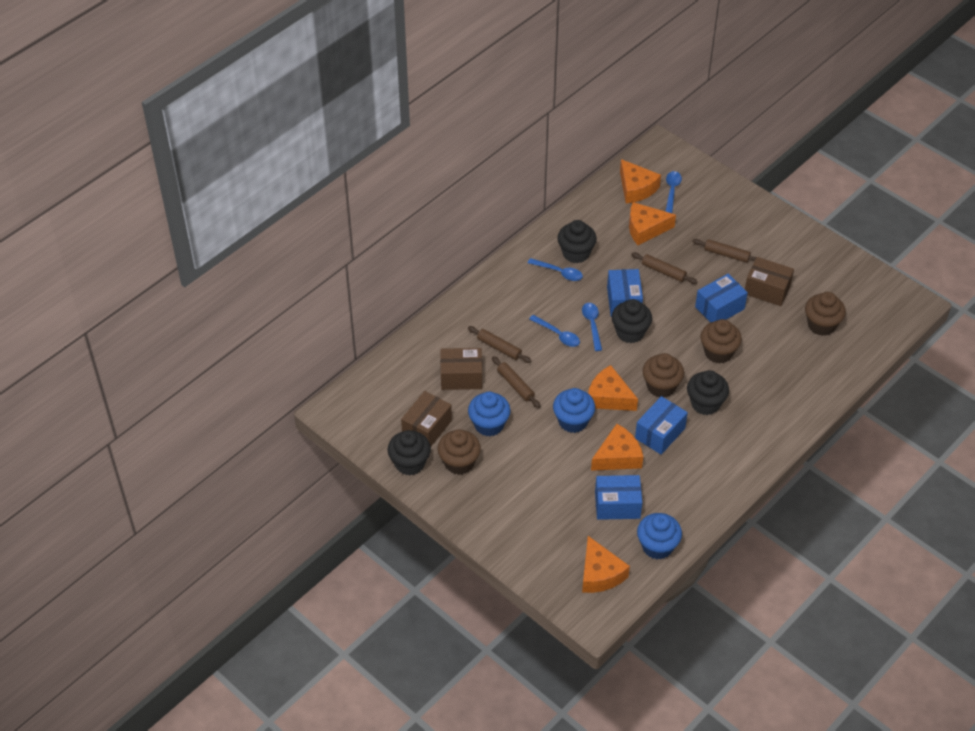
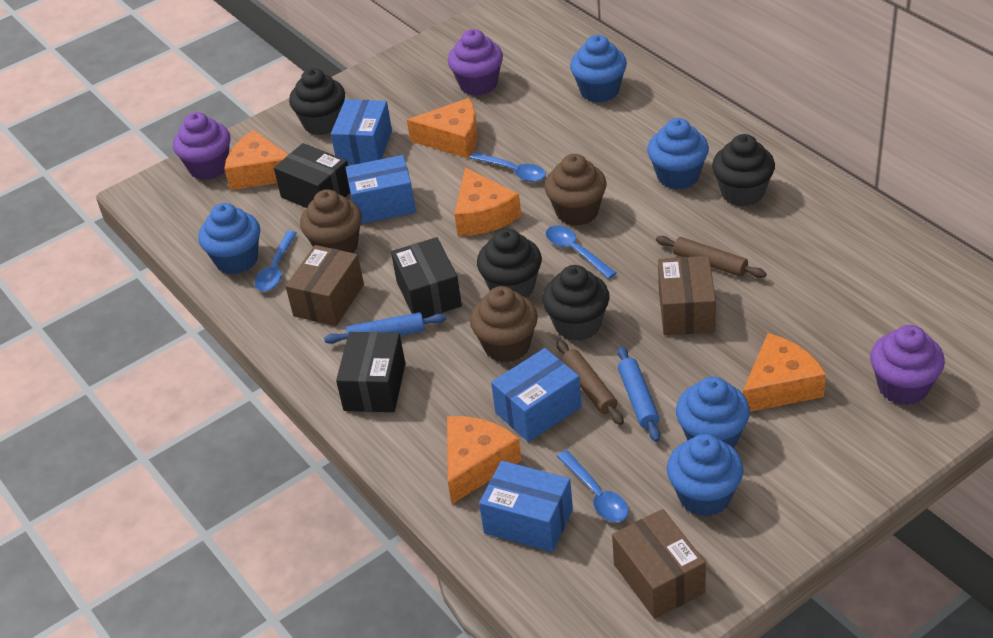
black box: 0 -> 3
blue cupcake: 3 -> 5
blue rolling pin: 0 -> 2
brown cupcake: 4 -> 3
brown rolling pin: 4 -> 2
purple cupcake: 0 -> 3

